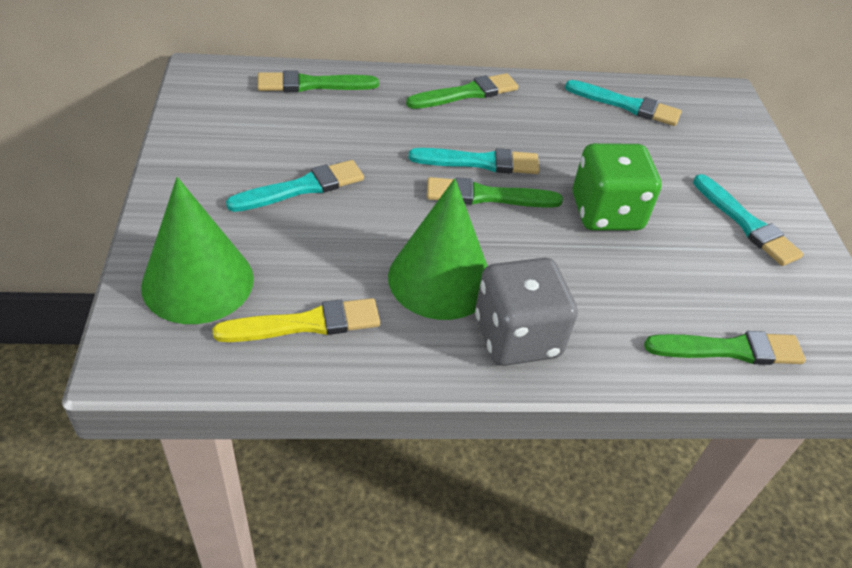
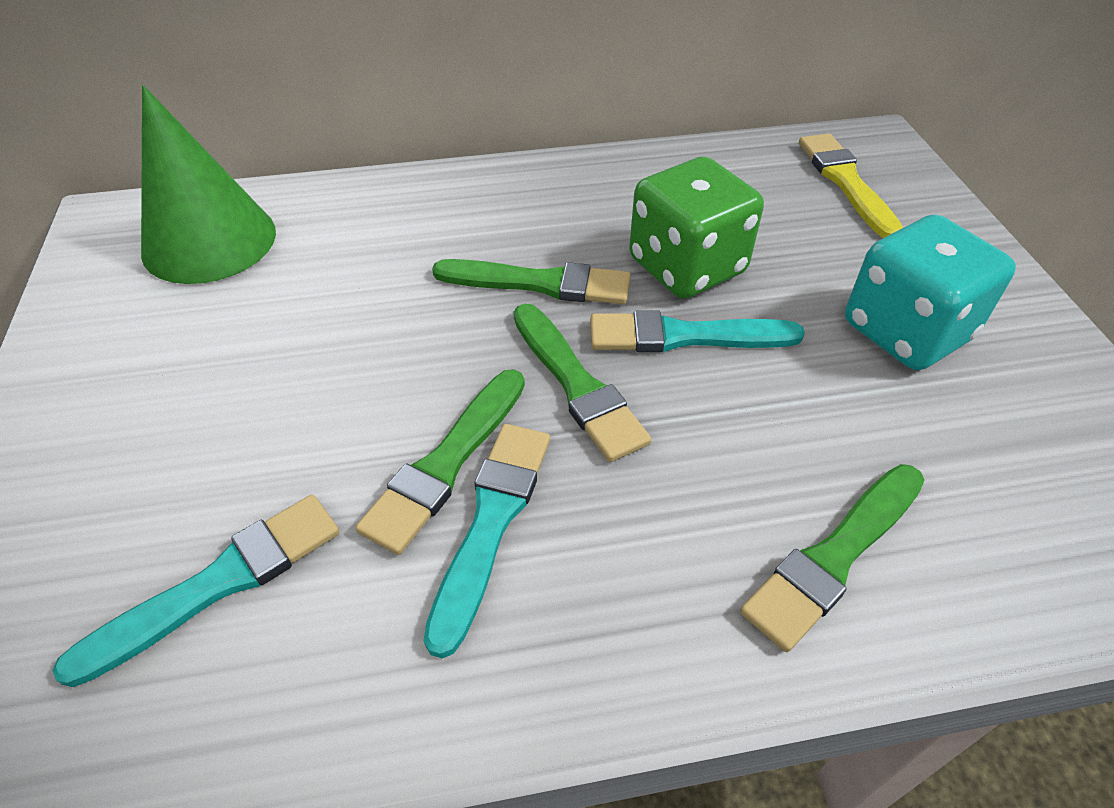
green cone: 2 -> 1
grey dice: 1 -> 0
turquoise brush: 4 -> 3
turquoise dice: 0 -> 1

